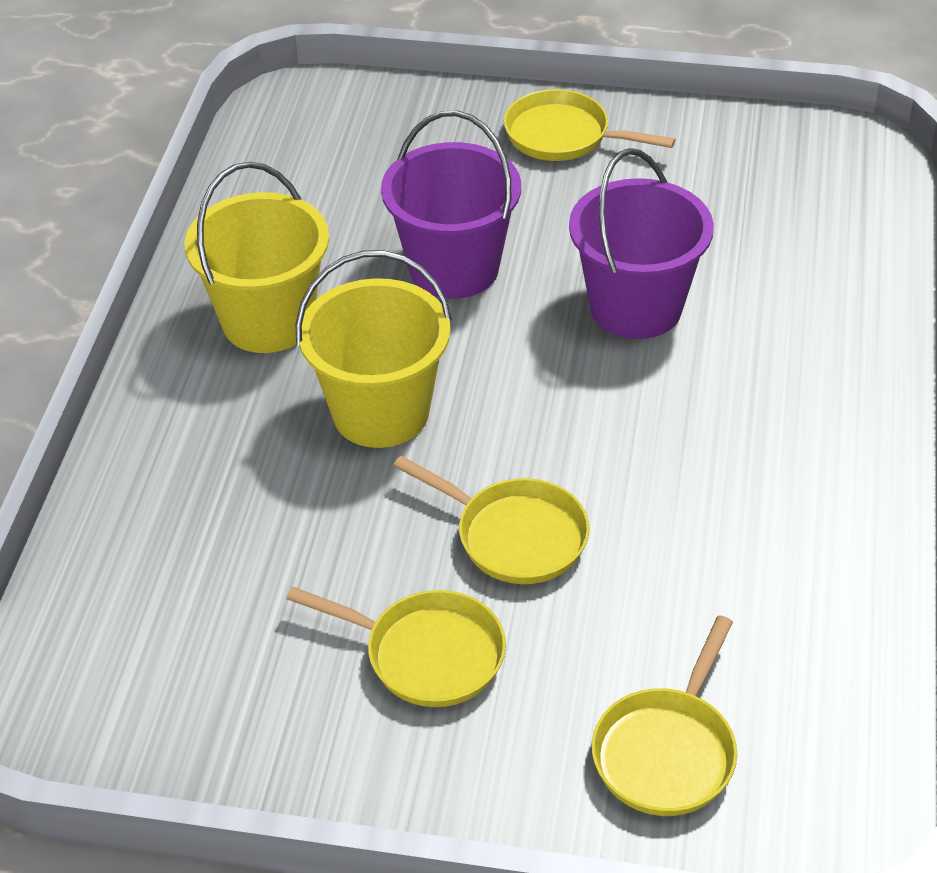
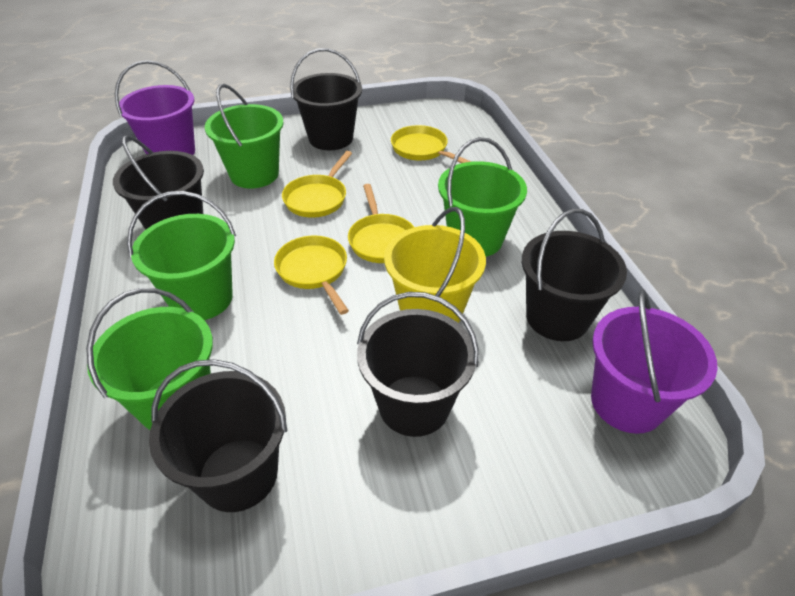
black bucket: 0 -> 5
green bucket: 0 -> 4
yellow bucket: 2 -> 1

